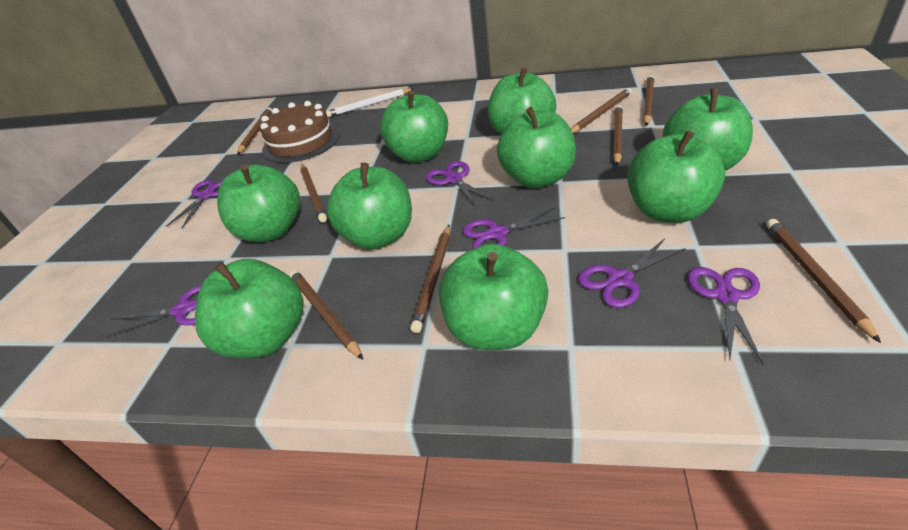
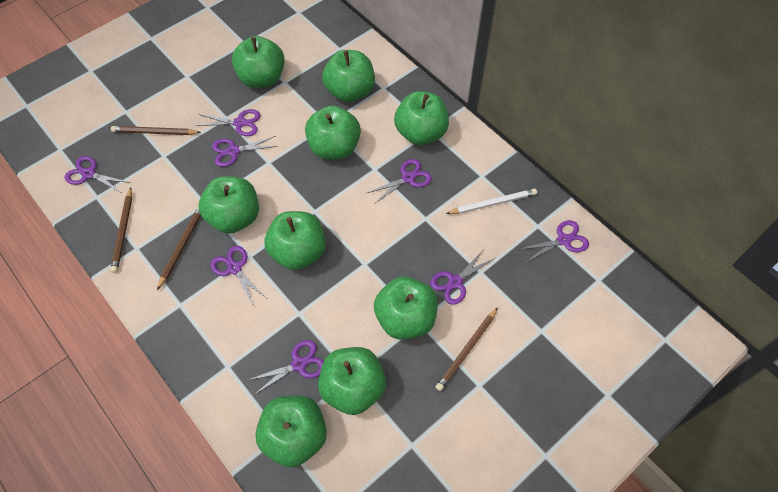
brown cake: 1 -> 0
brown pencil: 8 -> 4
purple scissors: 6 -> 8

